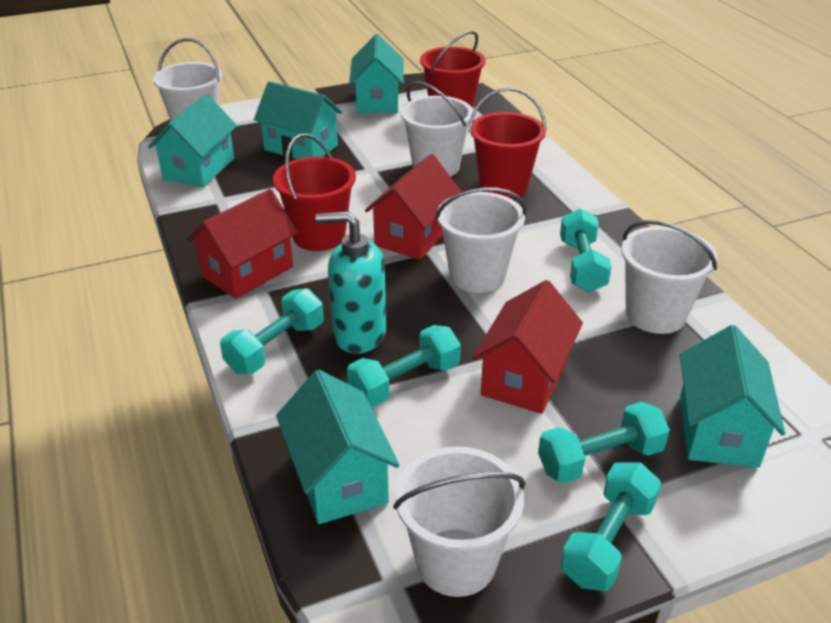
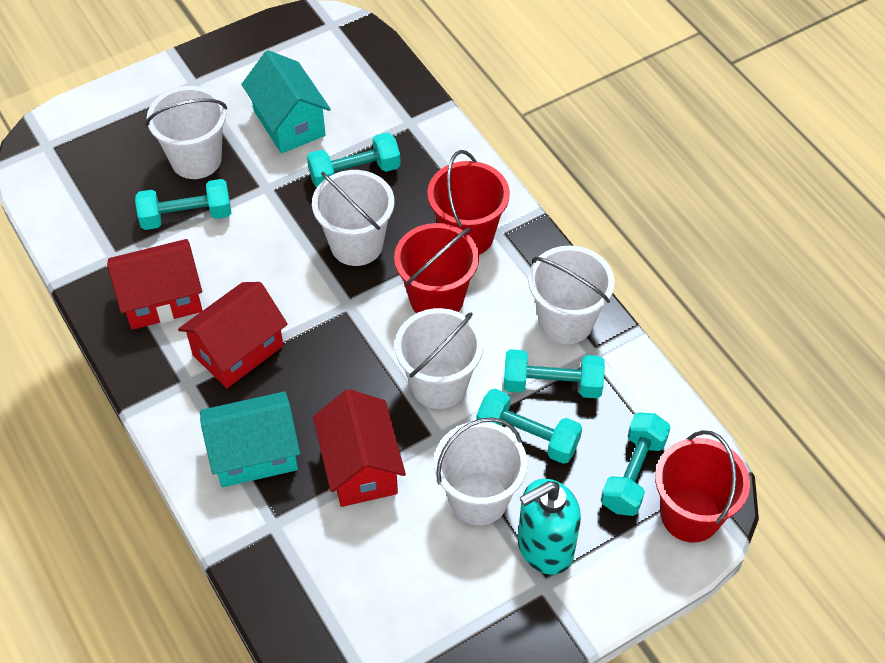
turquoise house: 5 -> 2

